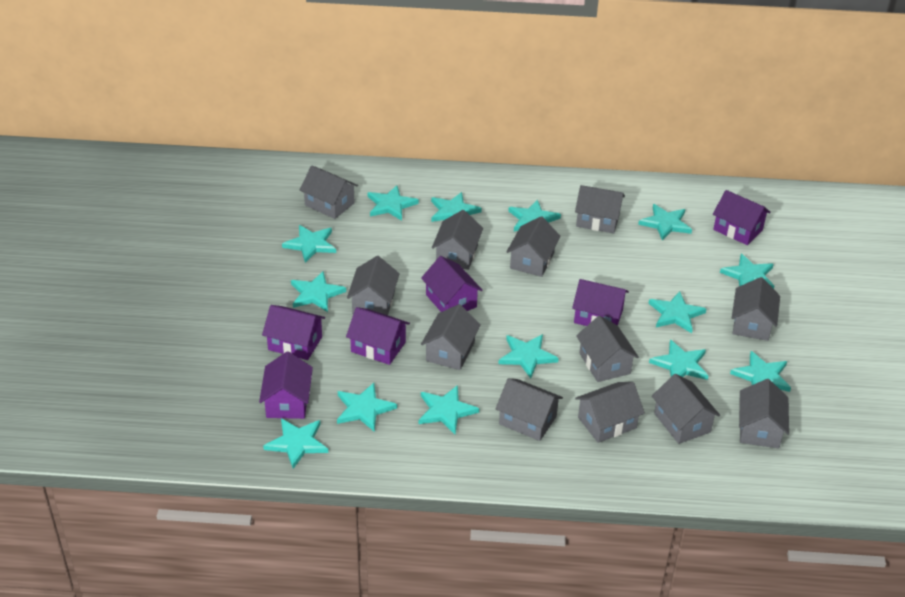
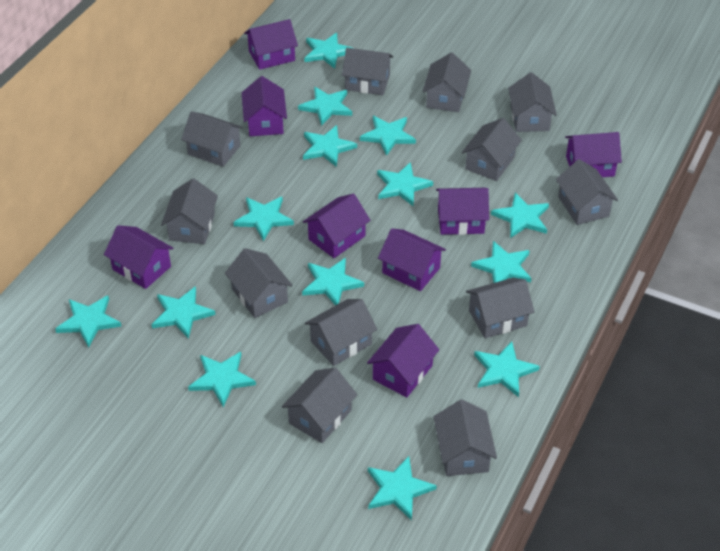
purple house: 6 -> 8

